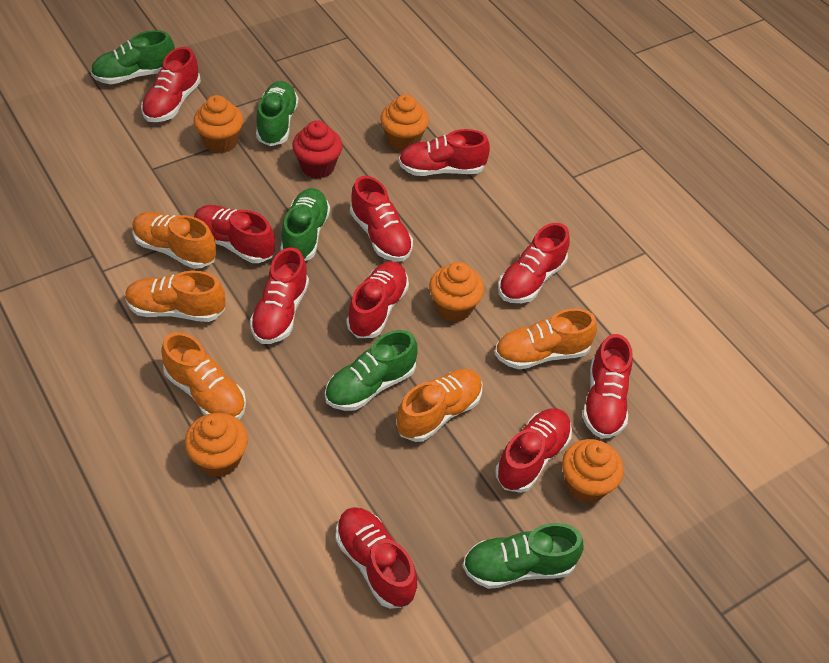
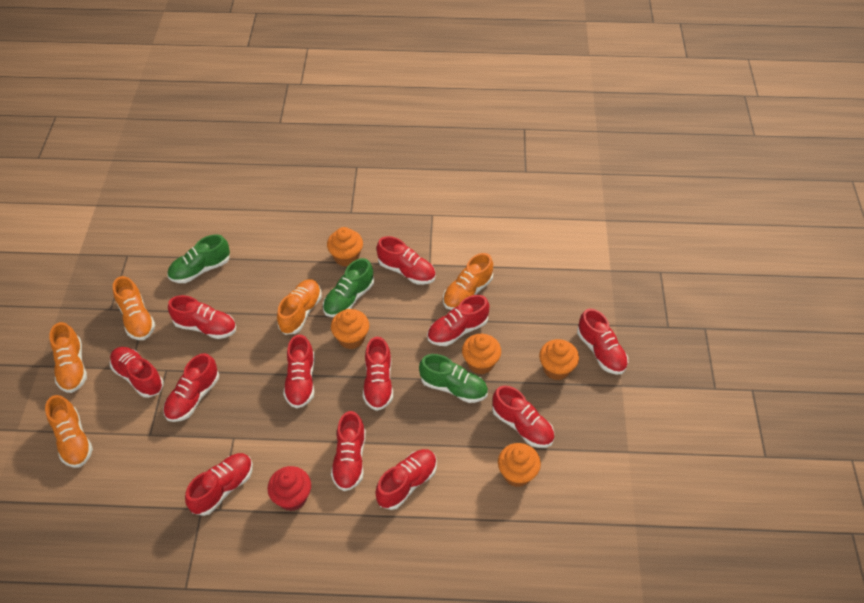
green shoe: 5 -> 3
red shoe: 10 -> 12

